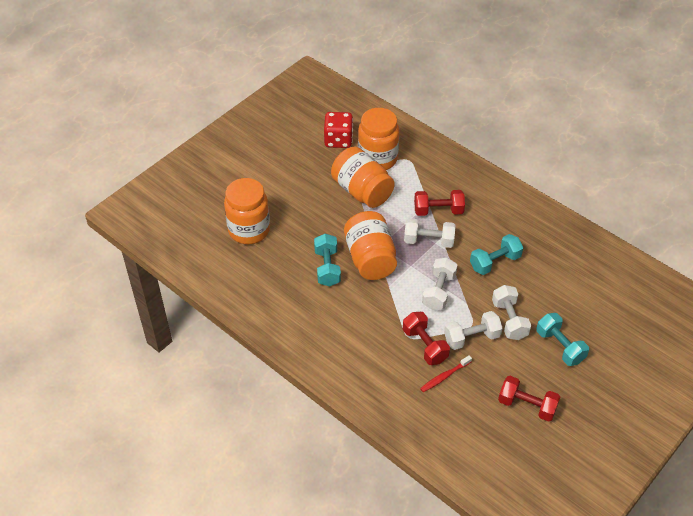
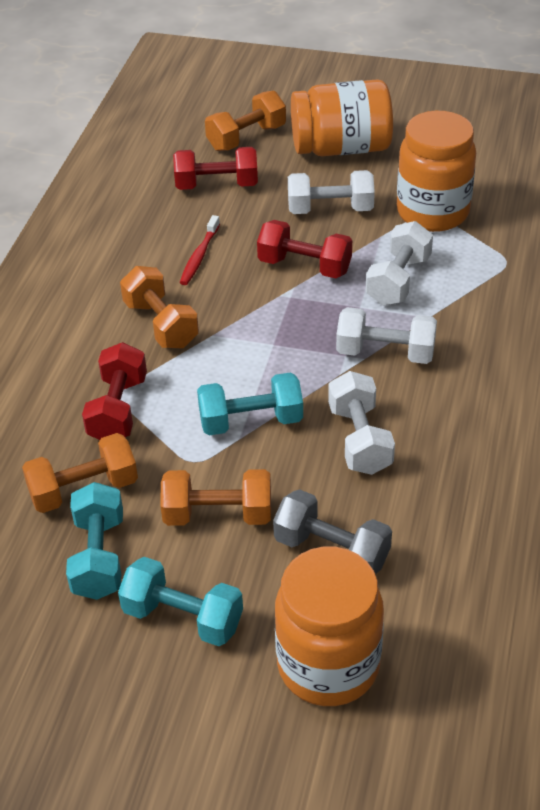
grey dumbbell: 0 -> 1
orange dumbbell: 0 -> 4
orange jar: 4 -> 3
red dice: 1 -> 0

